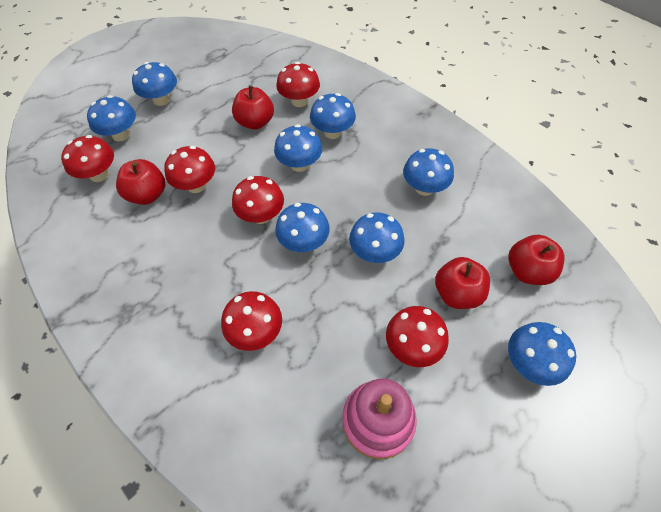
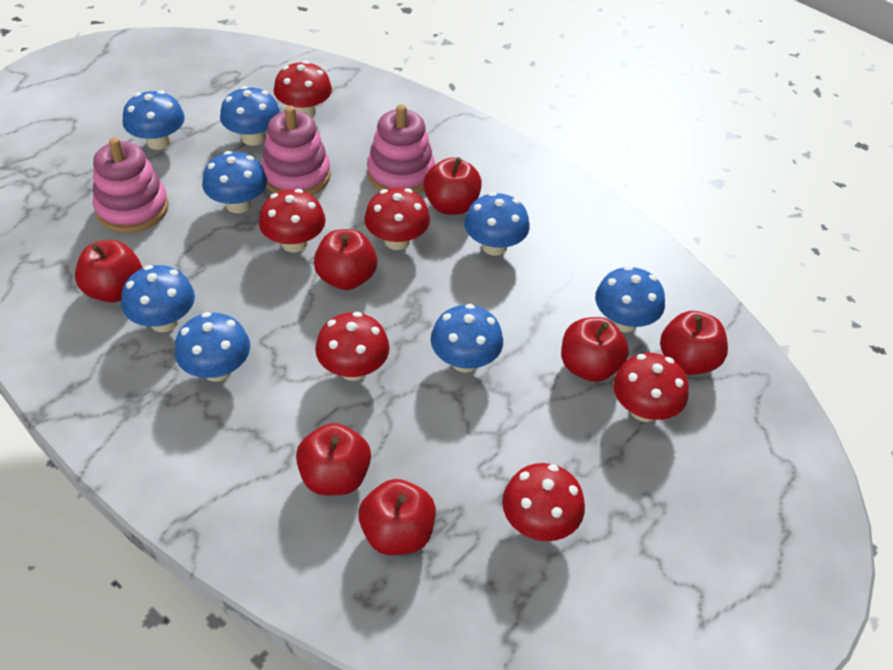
pink stacking toy: 1 -> 3
red apple: 4 -> 7

